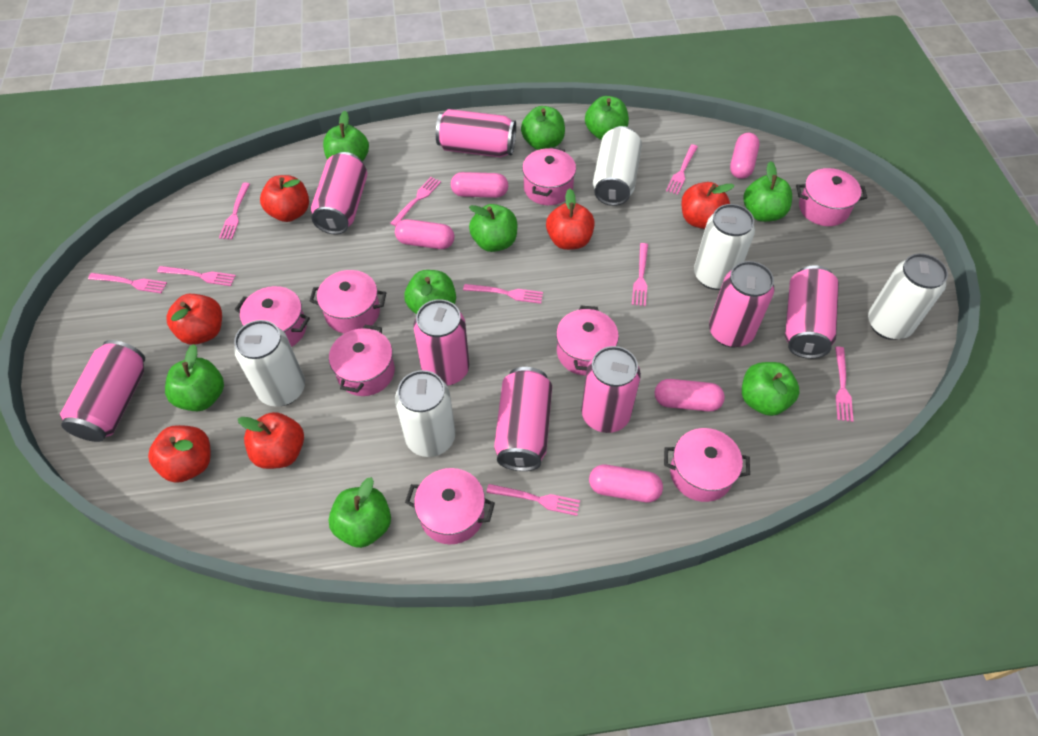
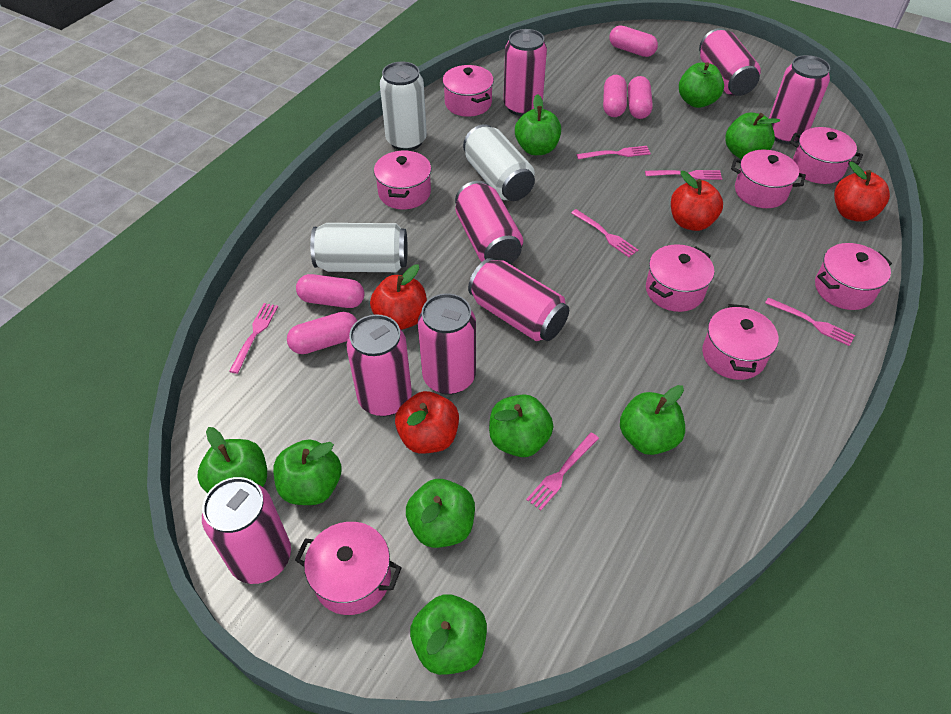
pink fork: 9 -> 6
red apple: 6 -> 4
white can: 5 -> 3

